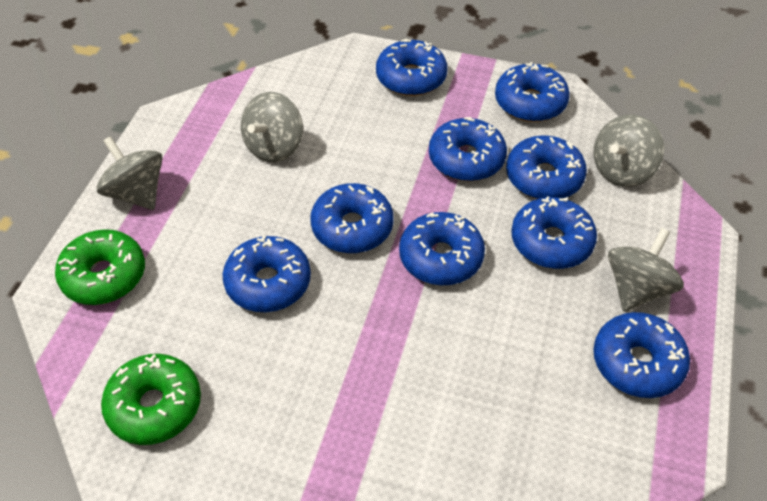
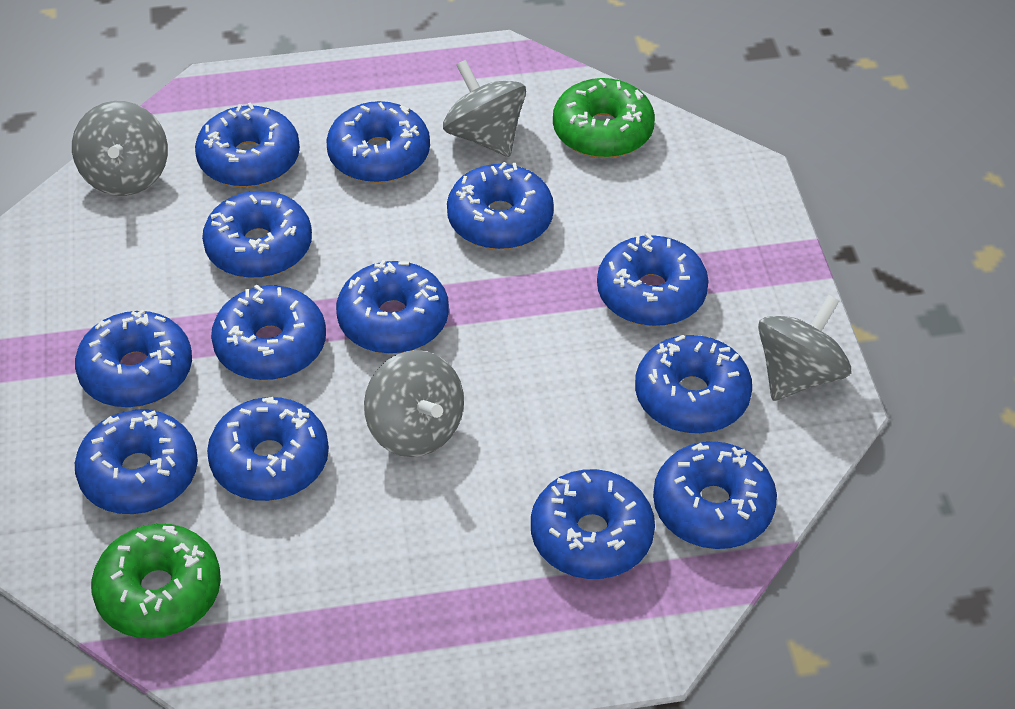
blue donut: 9 -> 13

